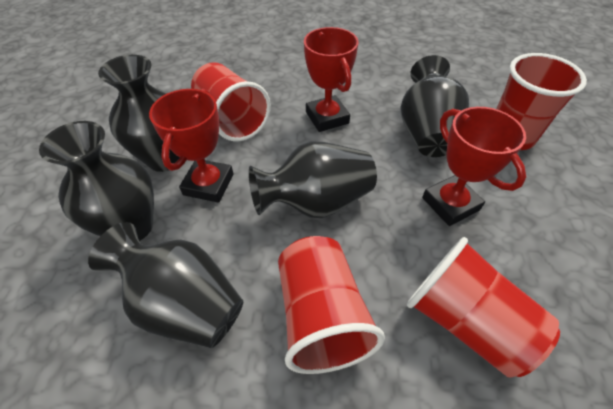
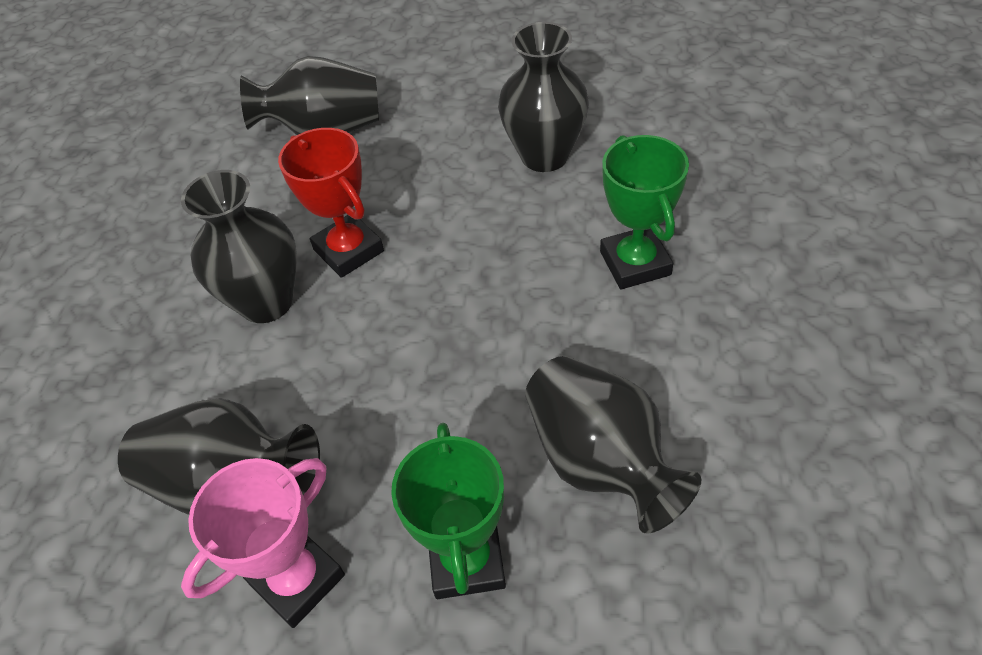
green trophy: 0 -> 2
pink trophy: 0 -> 1
red cup: 4 -> 0
red trophy: 3 -> 1

